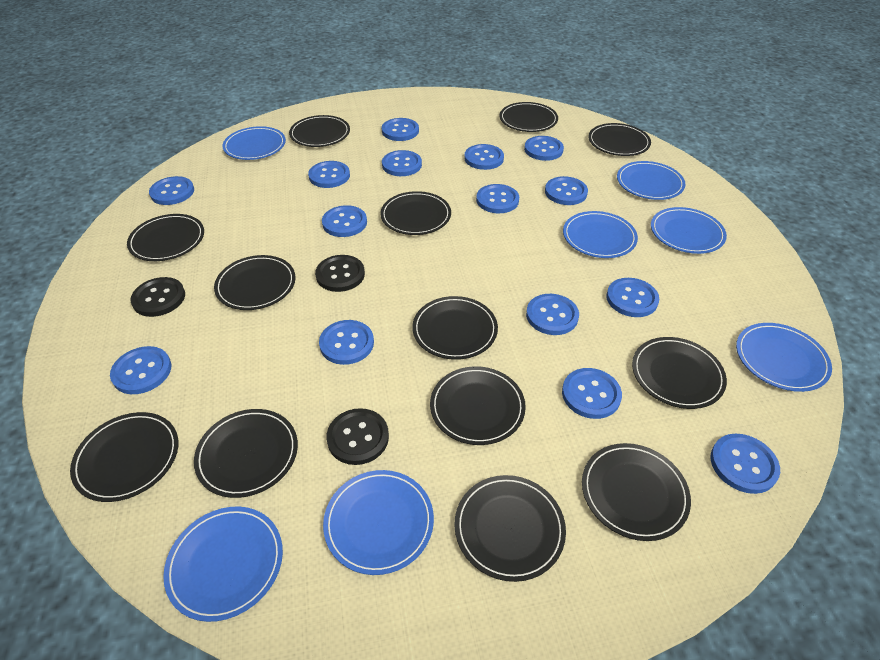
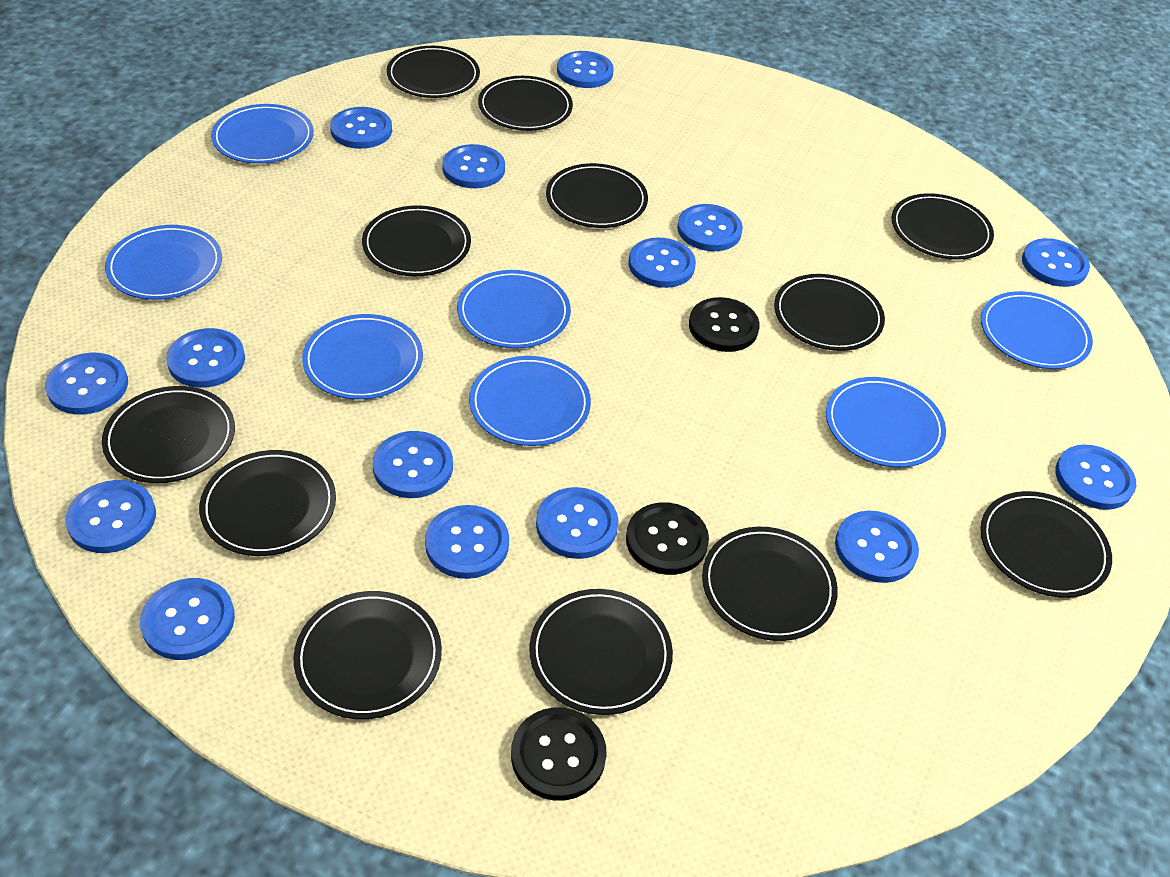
black plate: 13 -> 12

